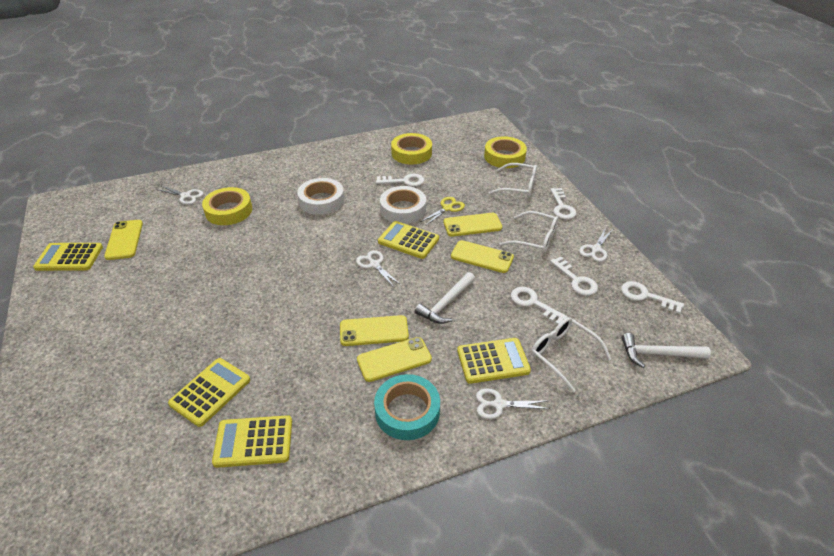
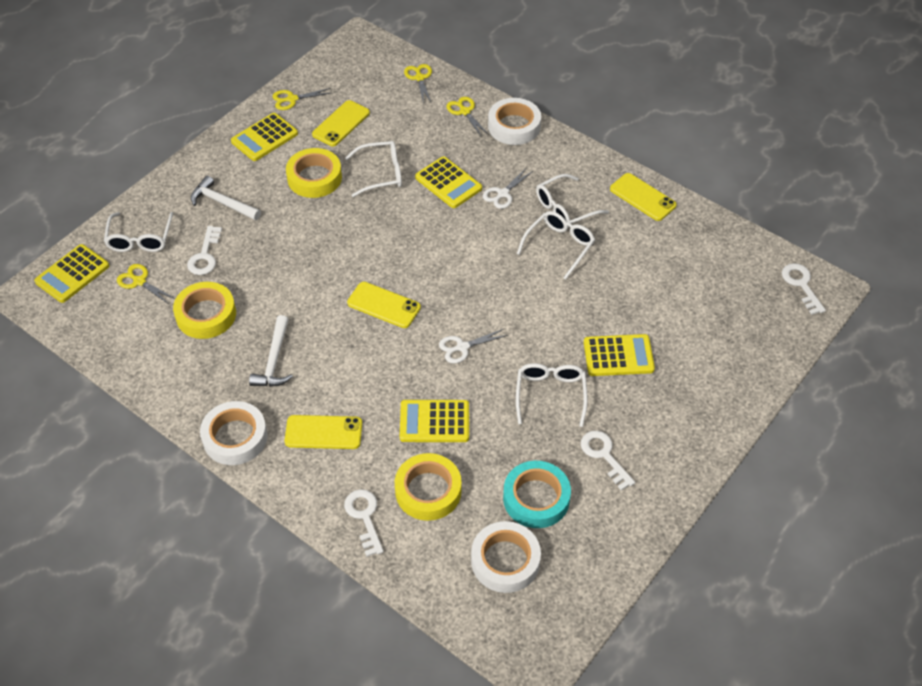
white glasses: 3 -> 5
white key: 5 -> 4
white scissors: 4 -> 2
white tape: 2 -> 3
yellow phone: 5 -> 4
yellow scissors: 1 -> 4

